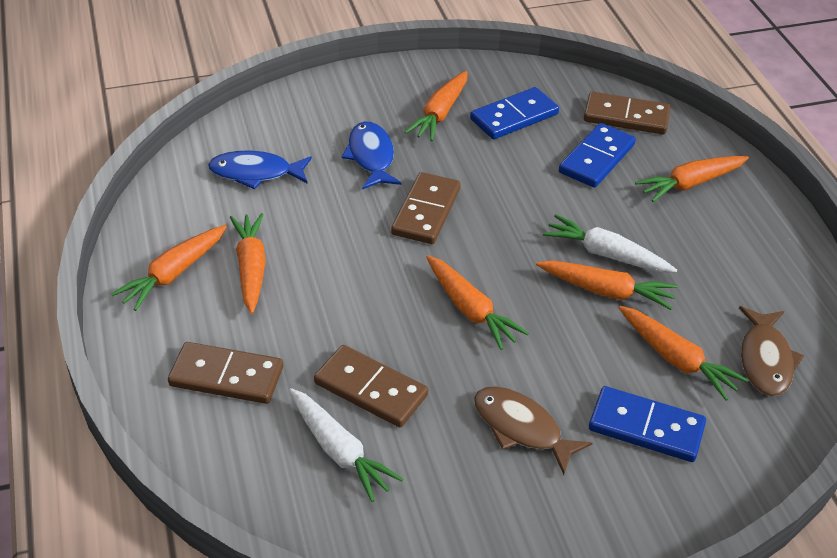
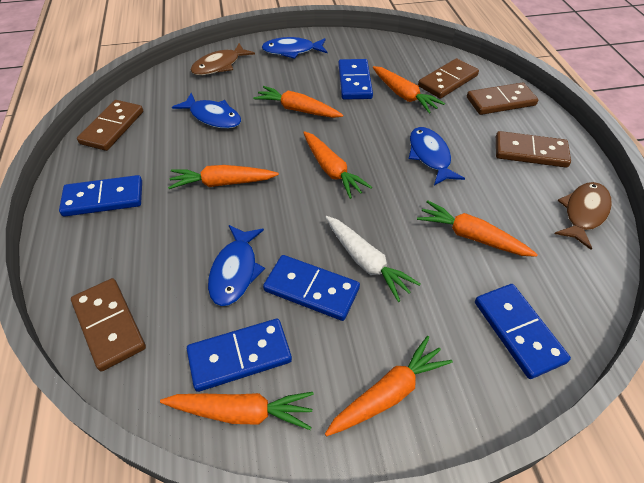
blue domino: 3 -> 5
blue fish: 2 -> 4
brown domino: 4 -> 5
white carrot: 2 -> 1

